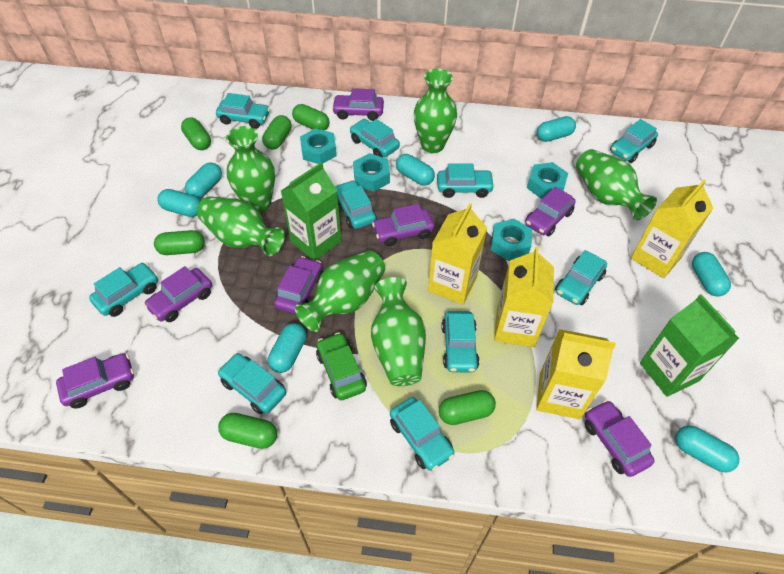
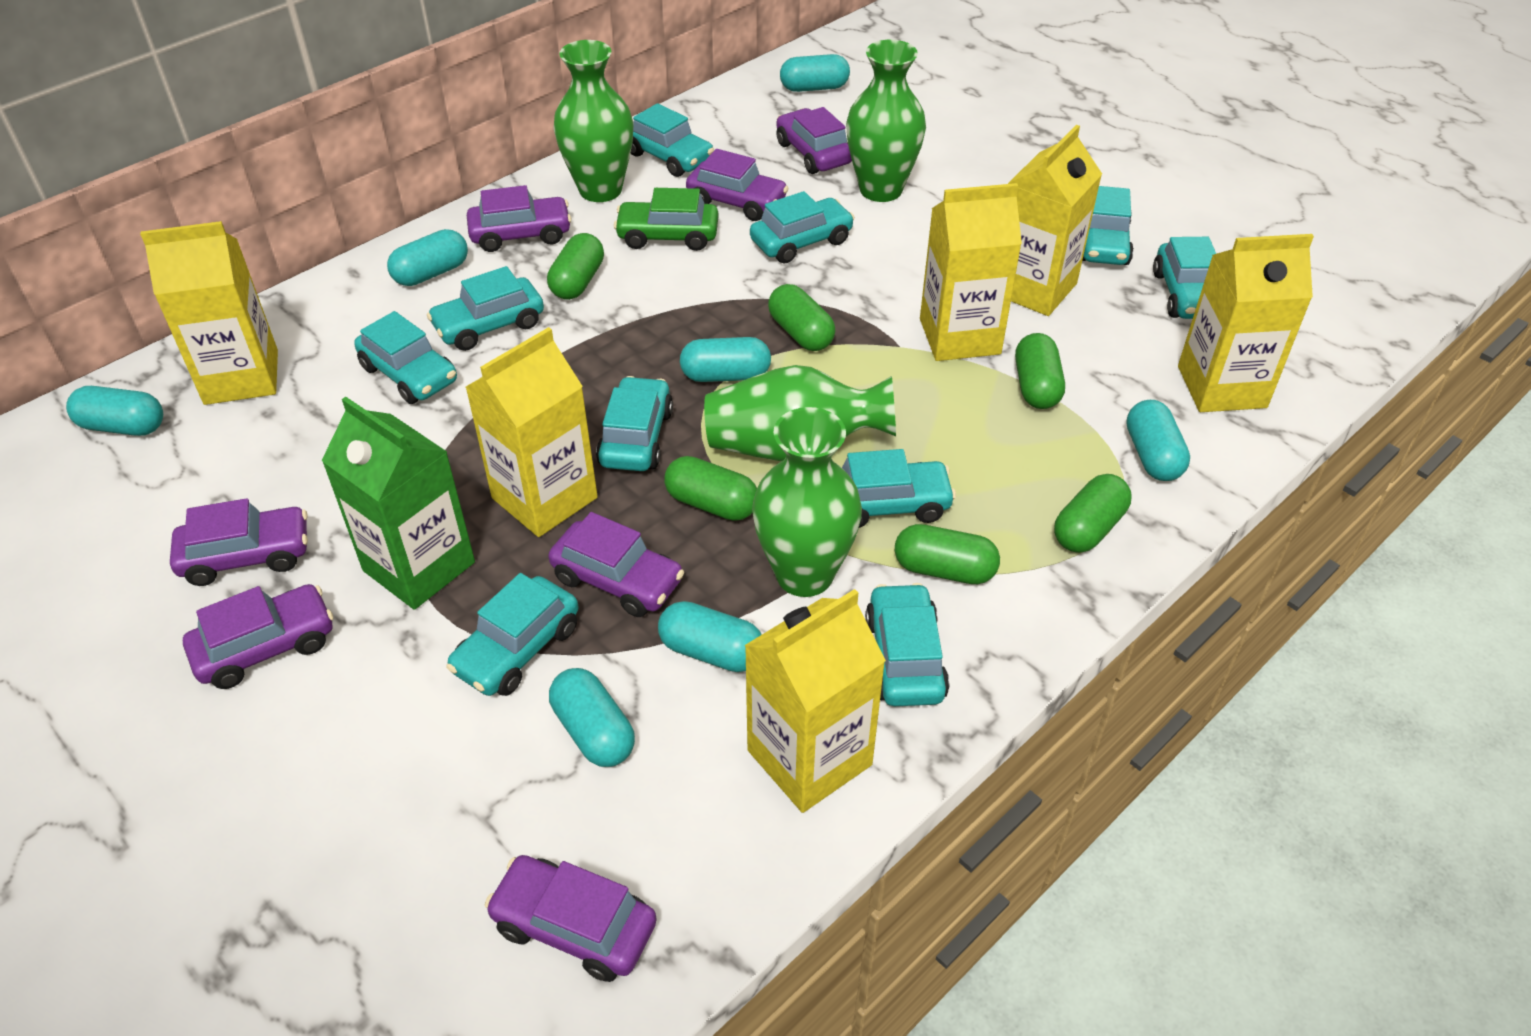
green carton: 2 -> 1
green vase: 6 -> 4
turquoise nut: 4 -> 0
yellow carton: 4 -> 6

